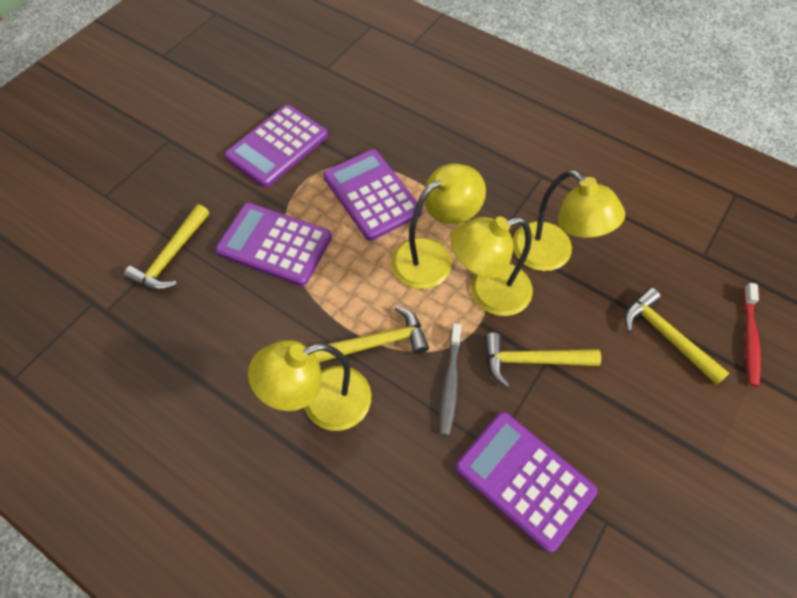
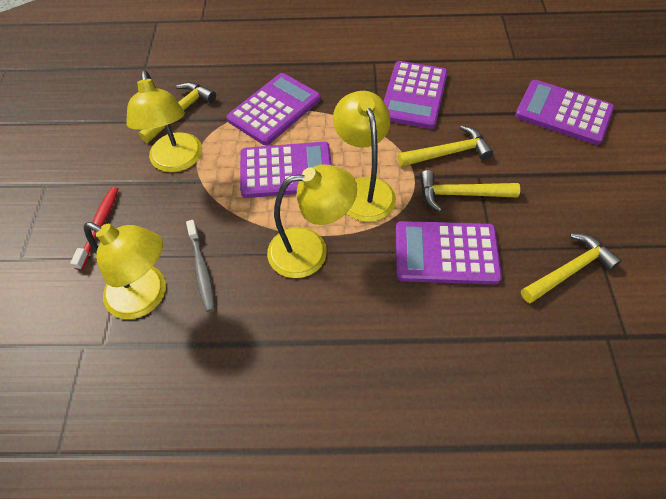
purple calculator: 4 -> 5

